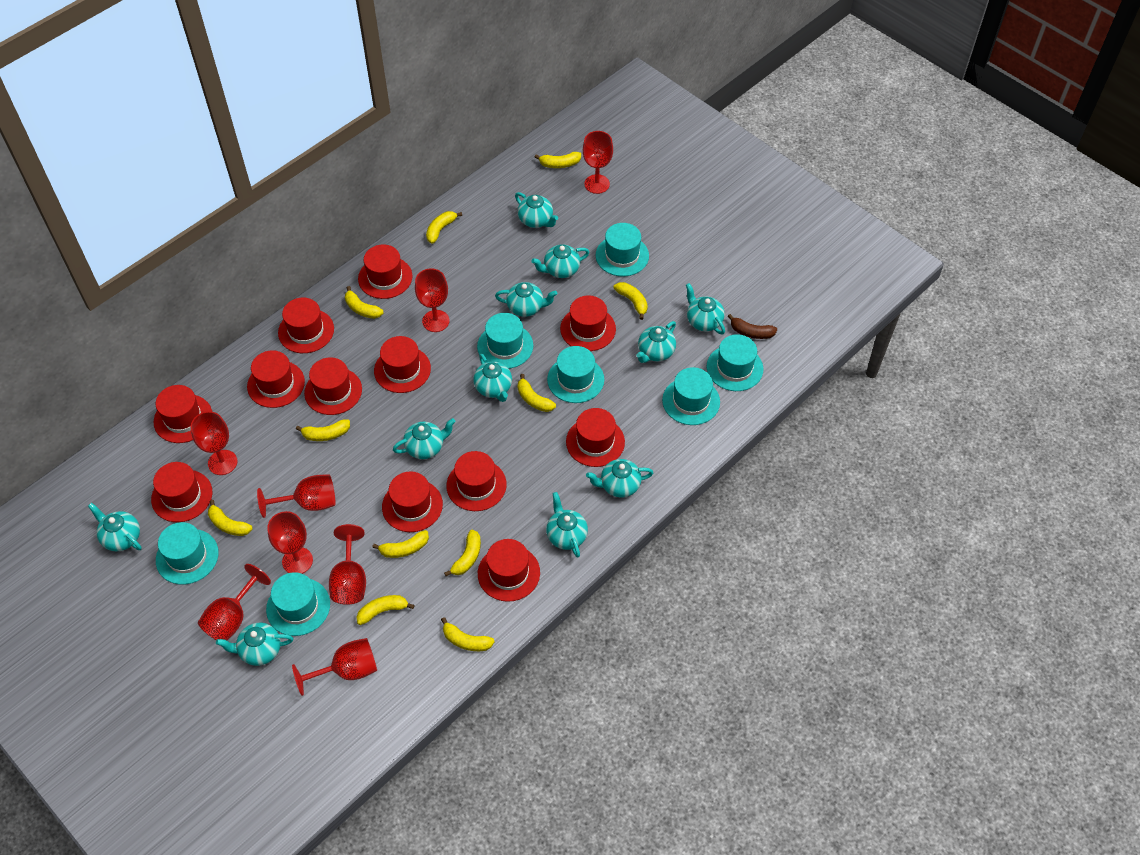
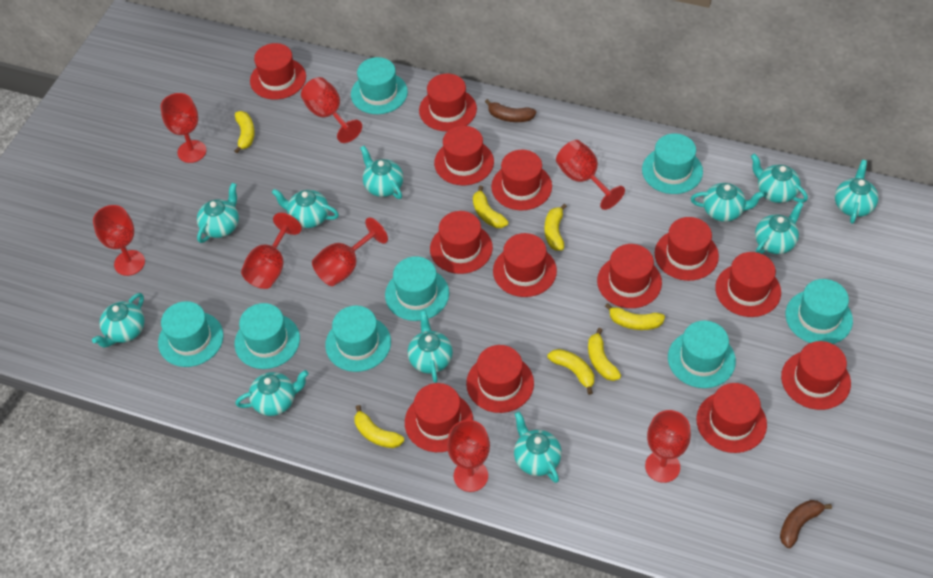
brown banana: 1 -> 2
red hat: 12 -> 13
turquoise hat: 7 -> 8
yellow banana: 11 -> 7

